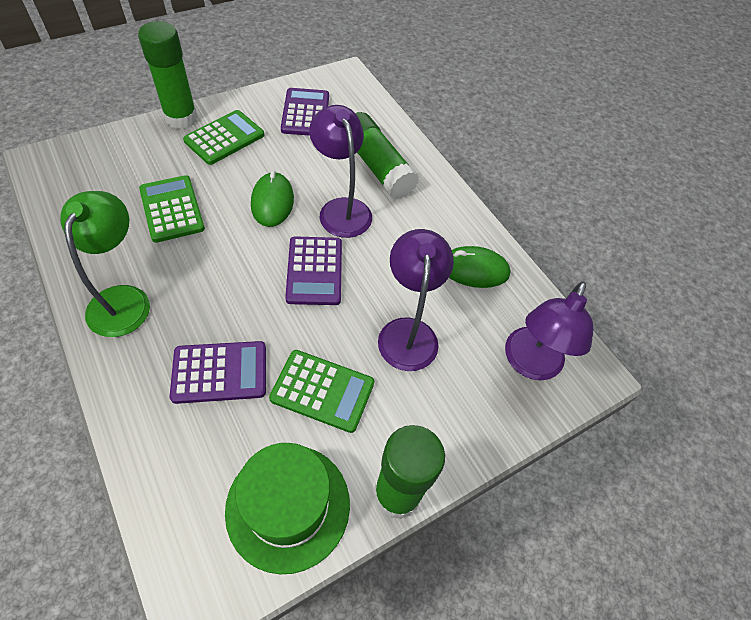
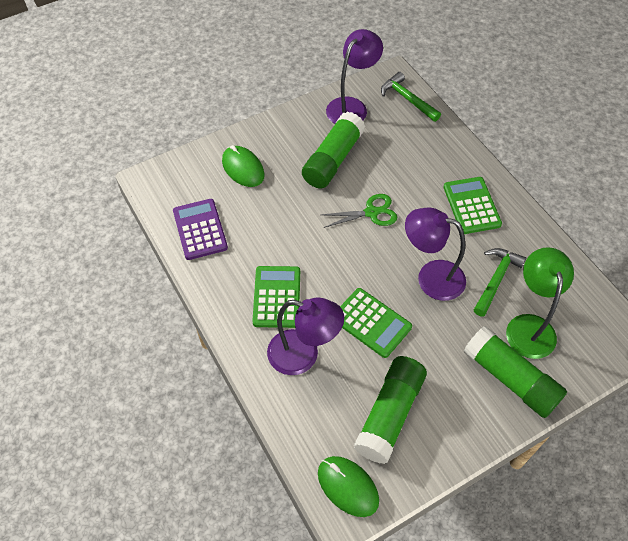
green hammer: 0 -> 2
green hat: 1 -> 0
green scissors: 0 -> 1
purple calculator: 3 -> 1

